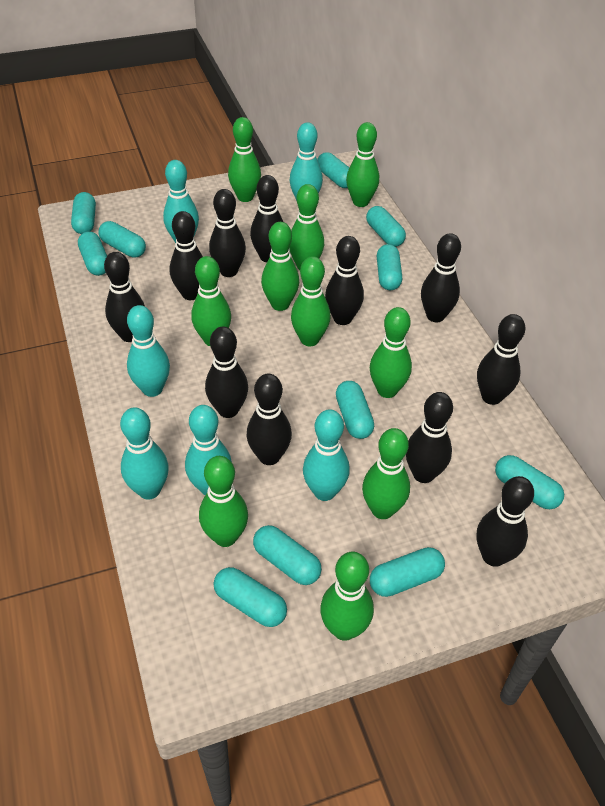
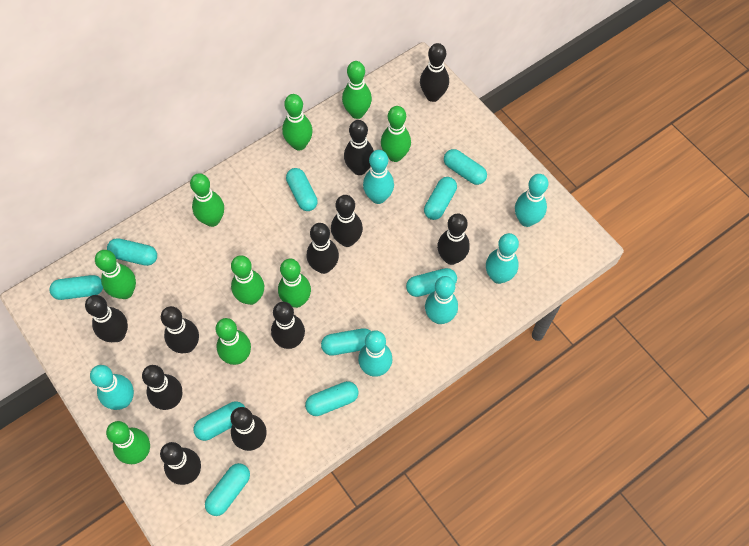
green bowling pin: 10 -> 9
turquoise capsule: 11 -> 10

